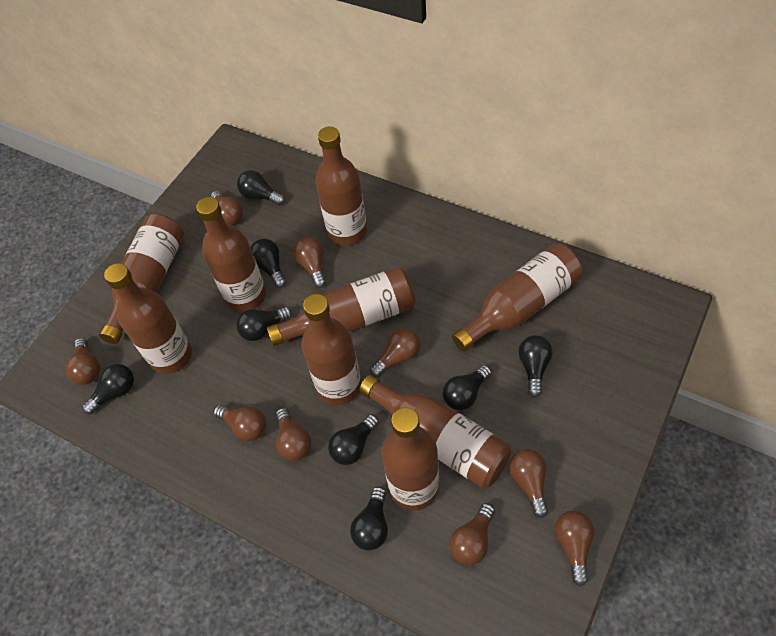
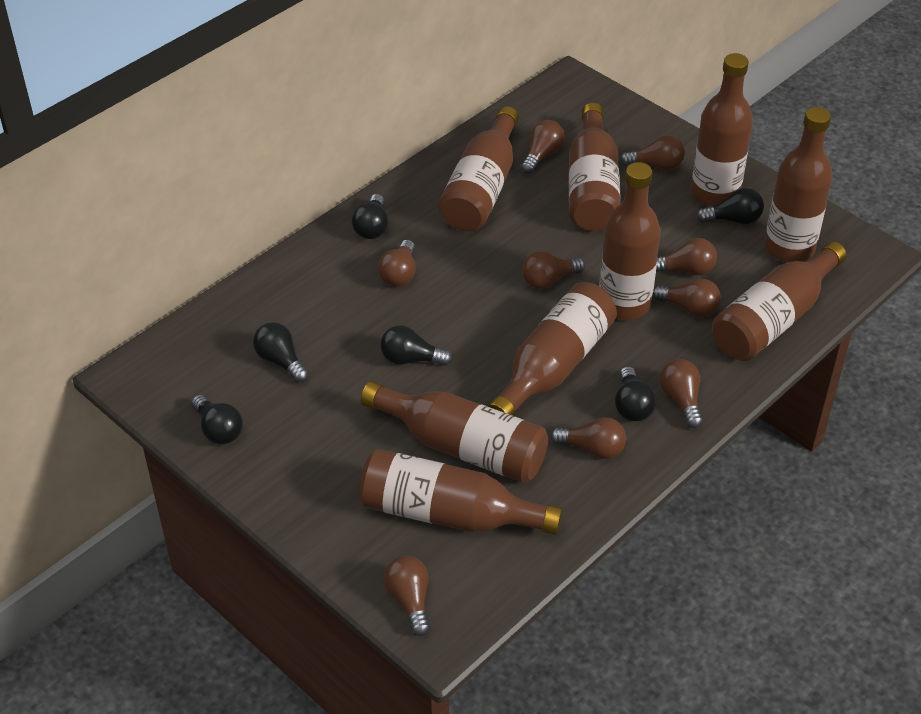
black light bulb: 8 -> 6

